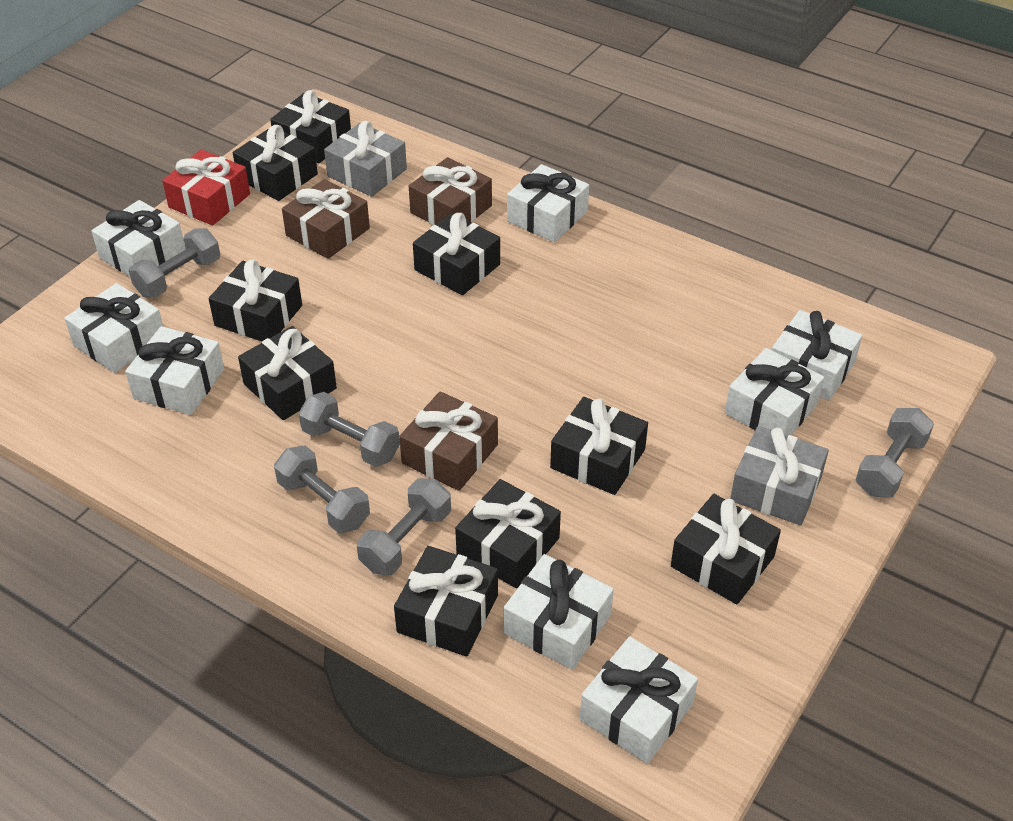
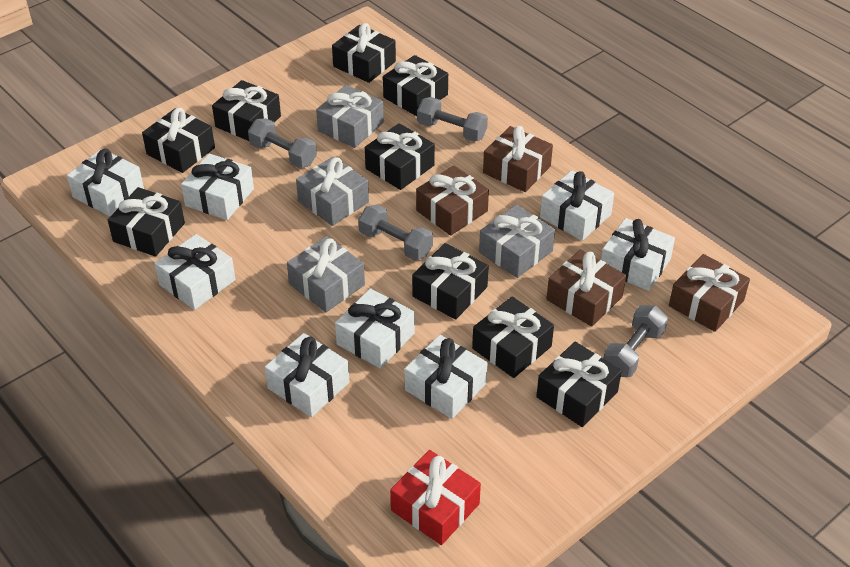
brown gift: 3 -> 4
grey dumbbell: 5 -> 4
grey gift: 2 -> 4

